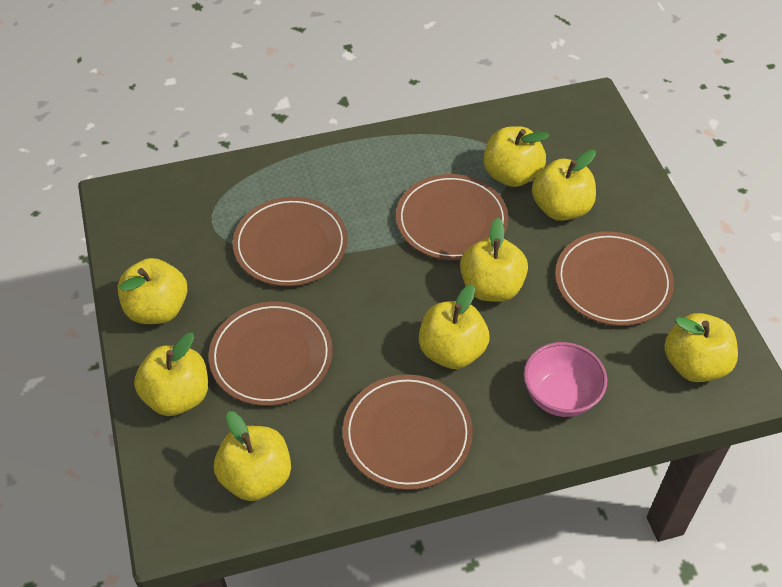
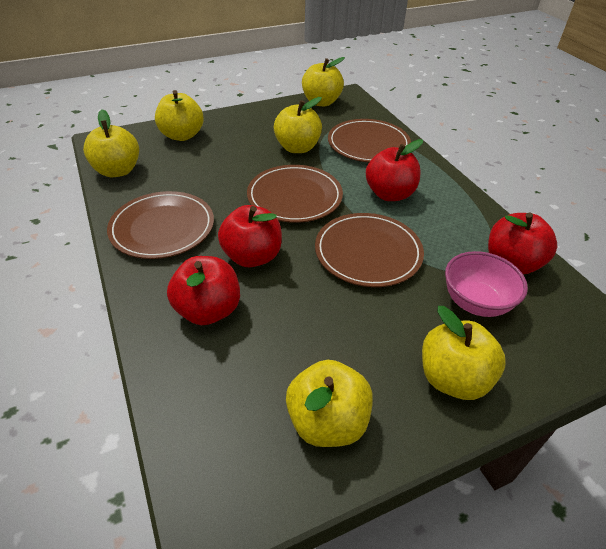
brown plate: 5 -> 4
red apple: 0 -> 4
yellow apple: 8 -> 6

